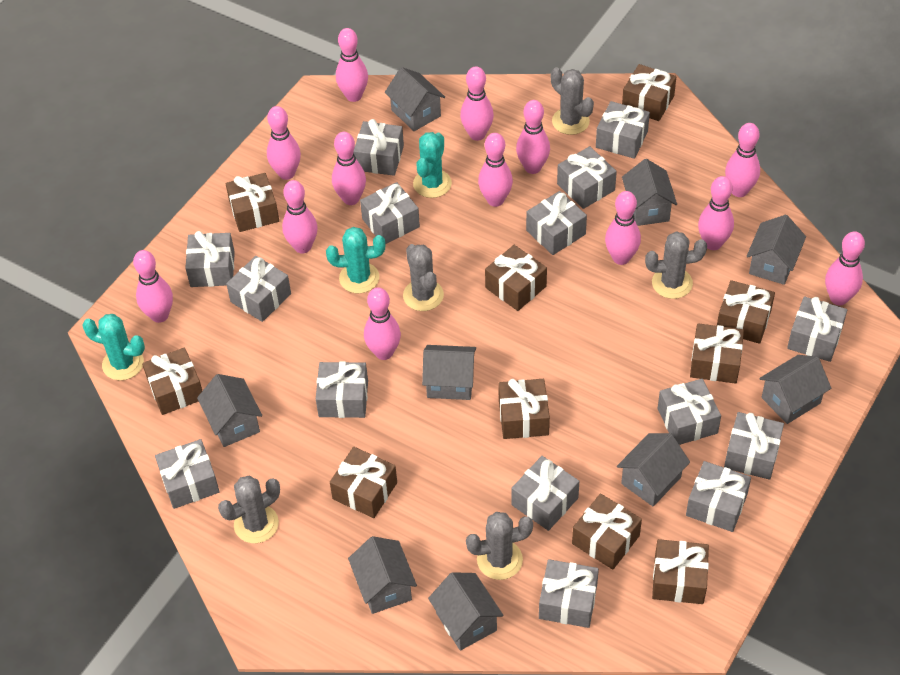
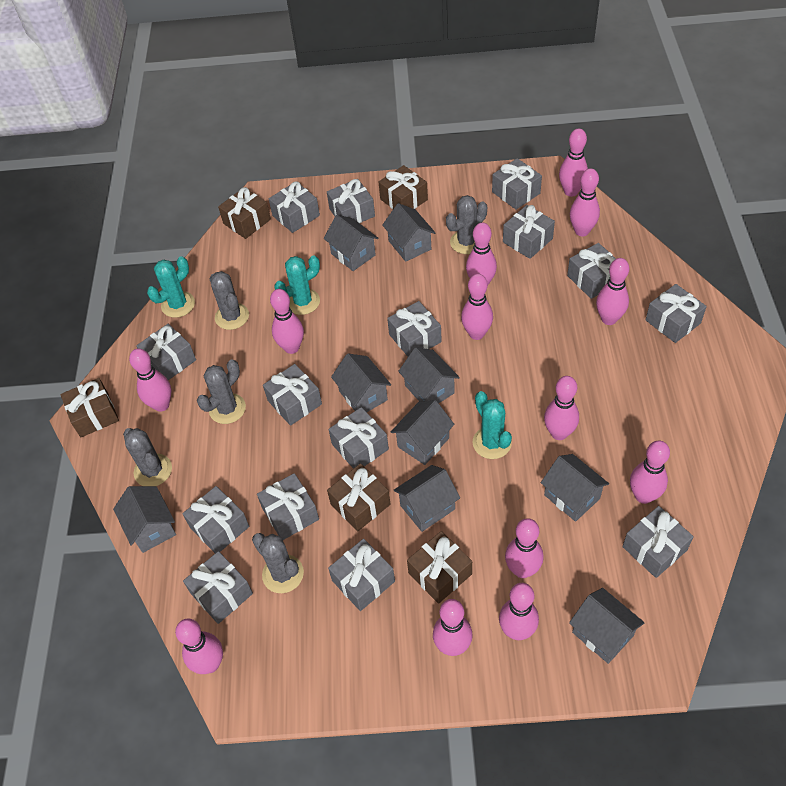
brown gift: 10 -> 5

